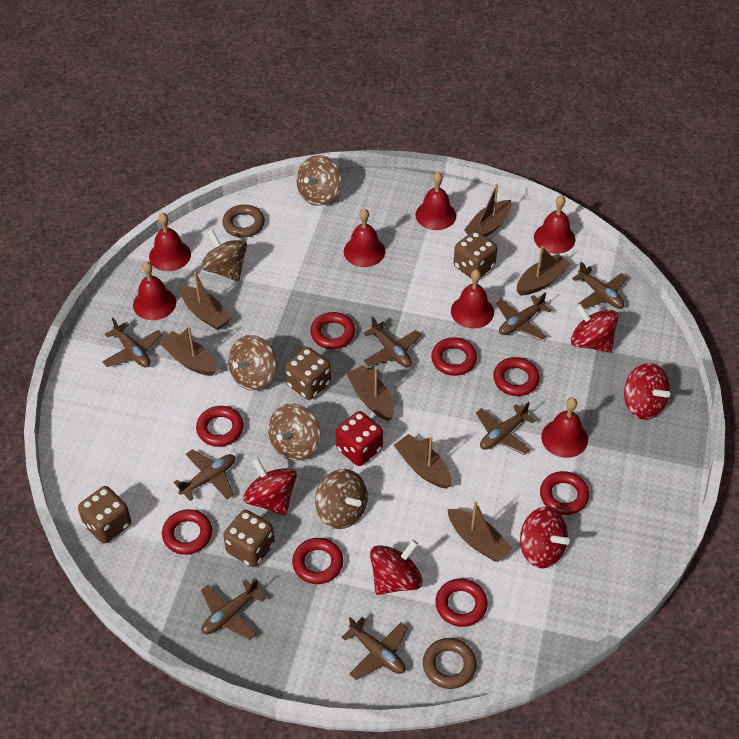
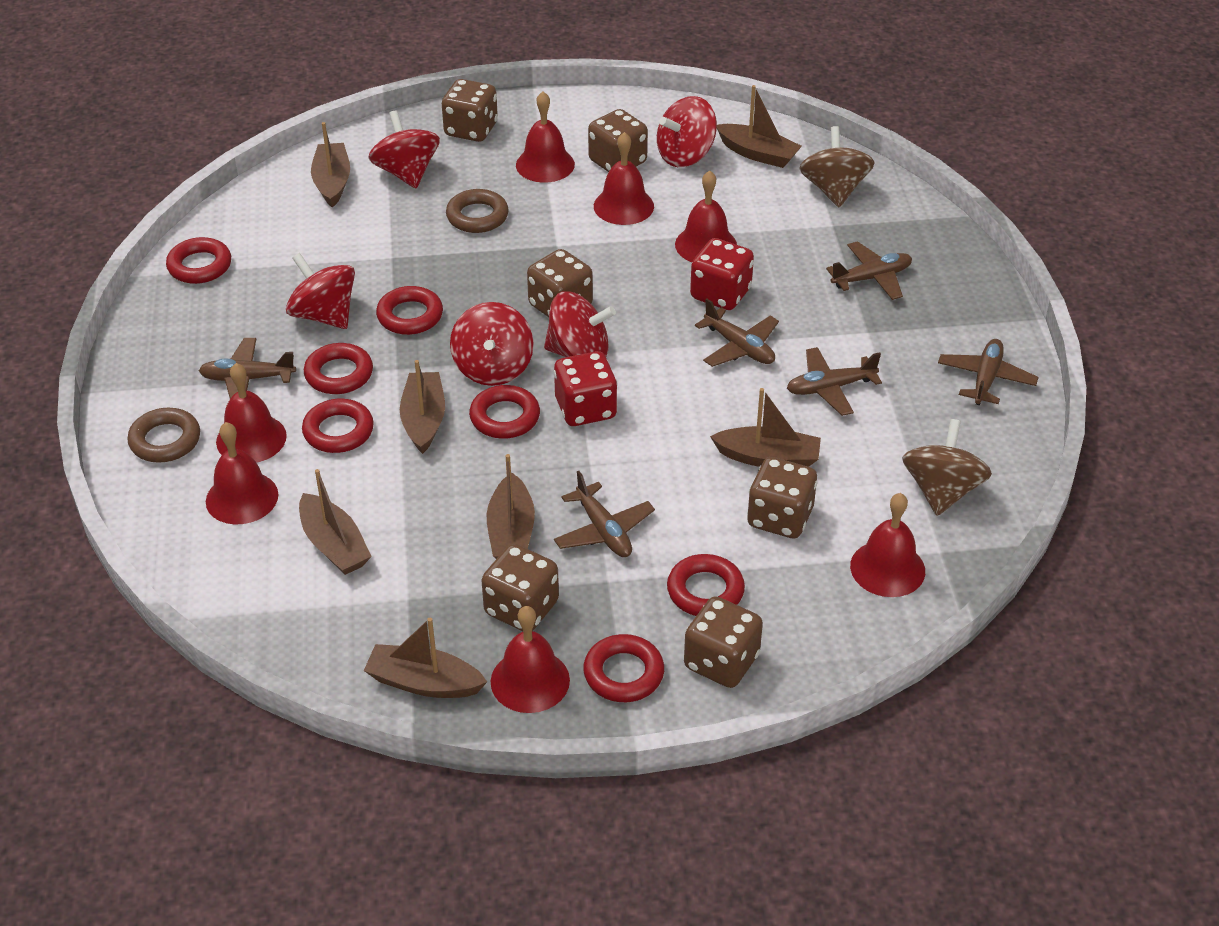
brown dice: 4 -> 6
brown plane: 8 -> 6
brown spinning top: 5 -> 2
red dice: 1 -> 2
red ring: 8 -> 7

